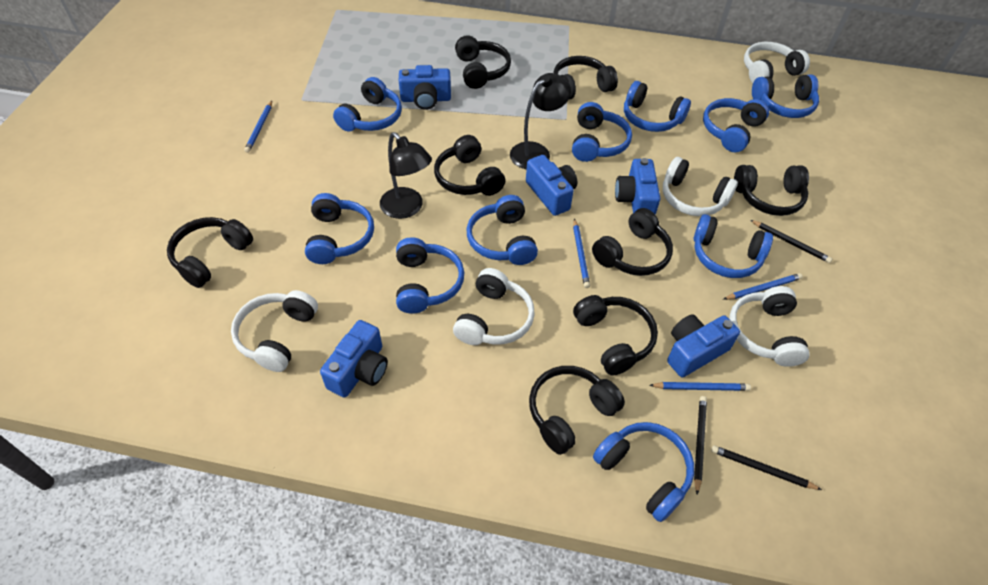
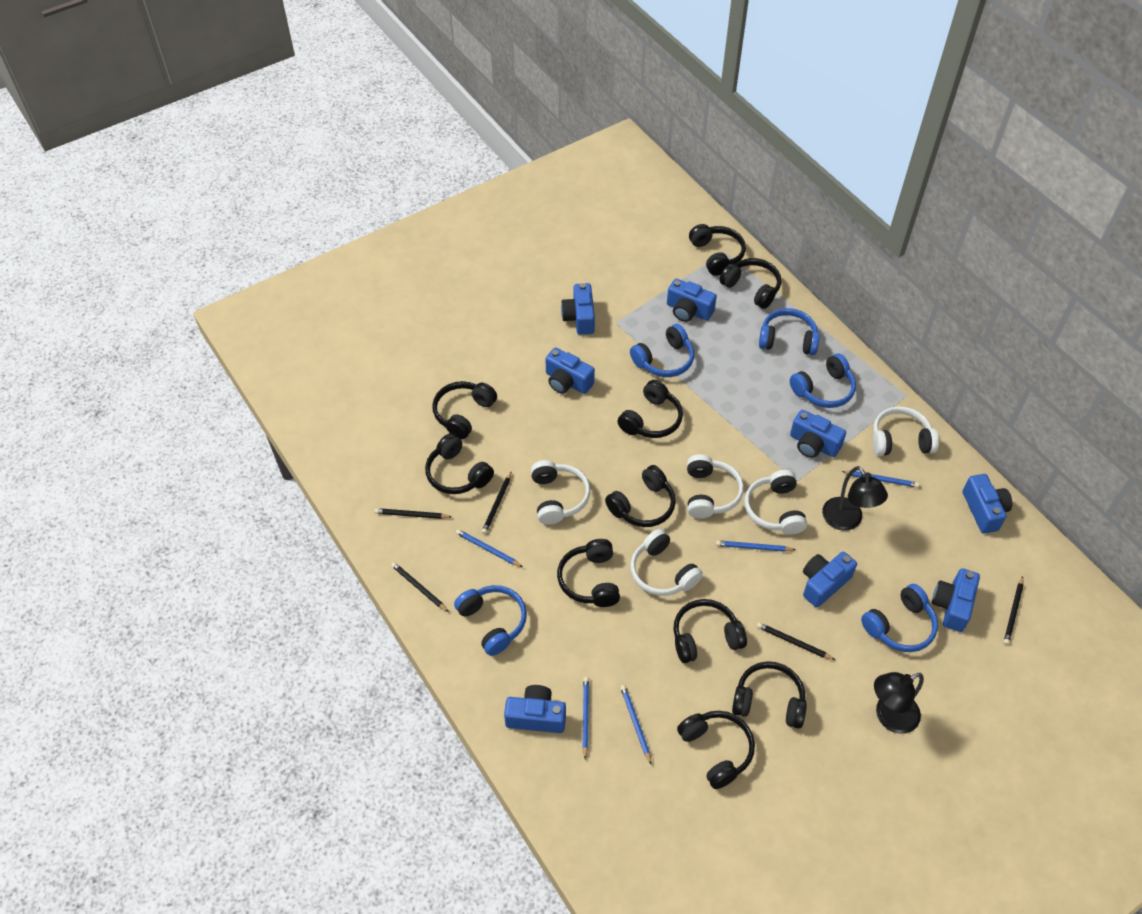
black headphones: 8 -> 10
black pencil: 3 -> 5
blue camera: 5 -> 8
blue headphones: 10 -> 5
blue pencil: 4 -> 5

